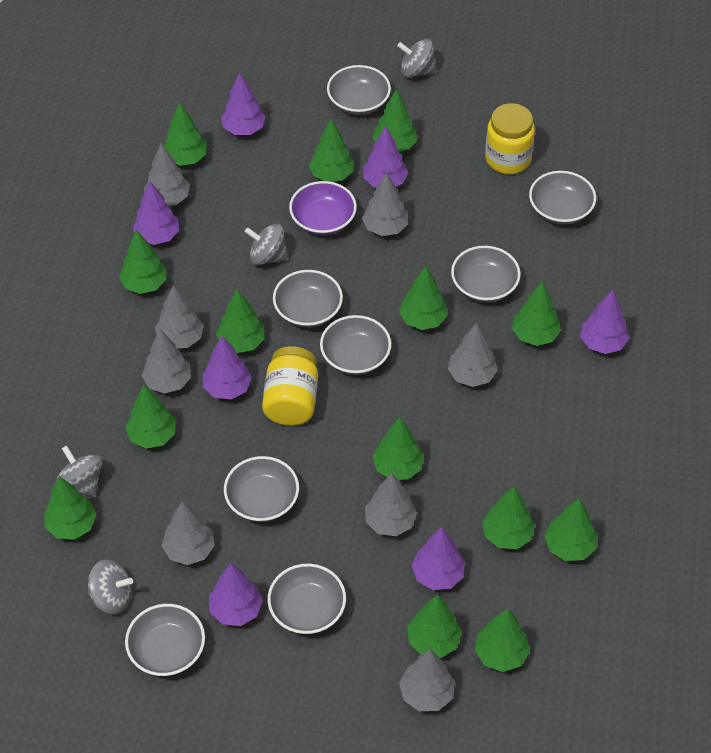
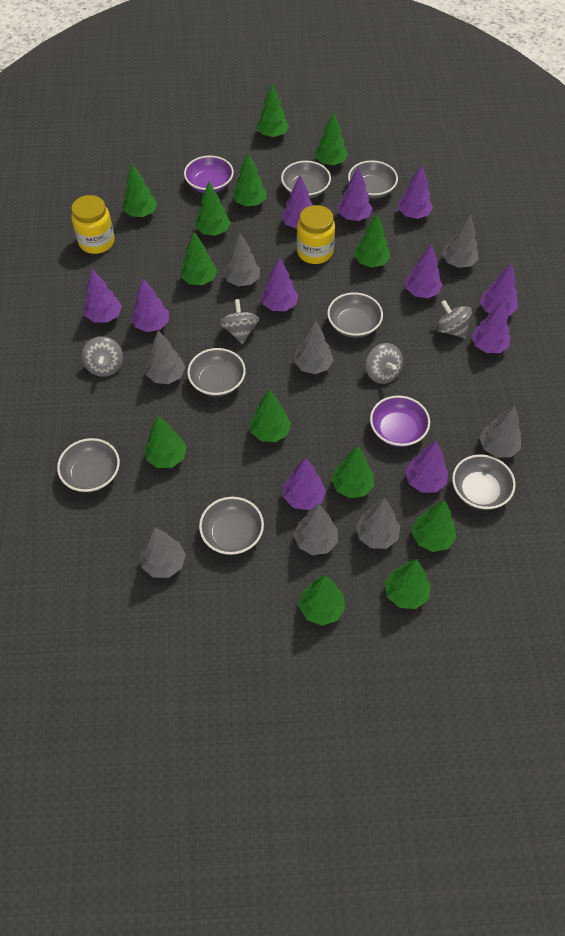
green tree: 14 -> 13
grey bowl: 8 -> 7
purple bowl: 1 -> 2
purple tree: 7 -> 11

